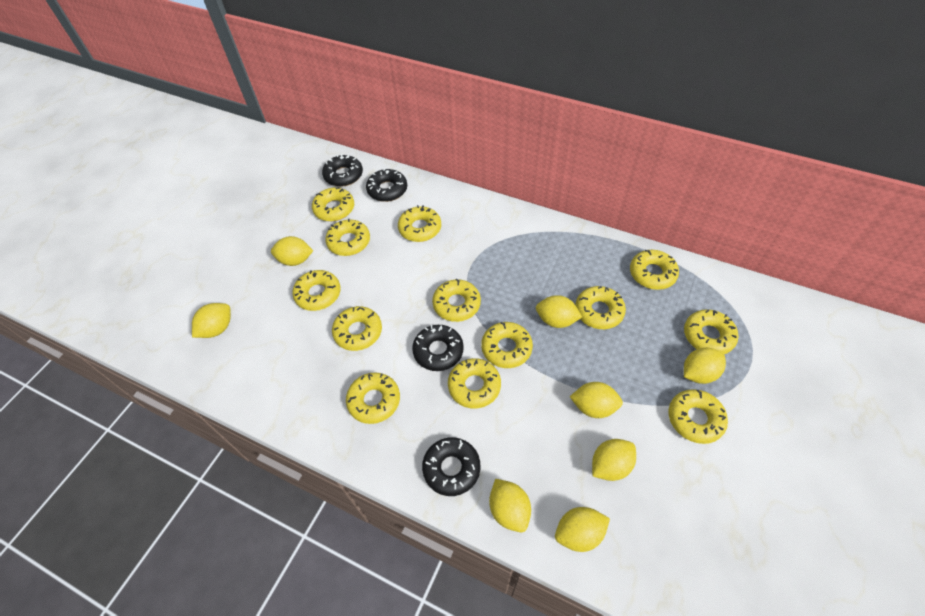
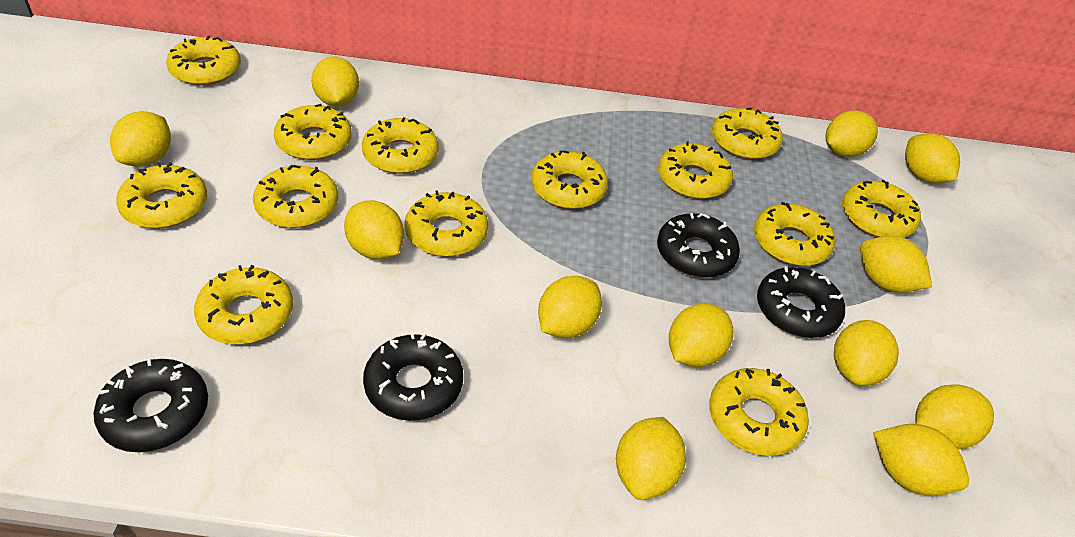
yellow lemon: 8 -> 12

